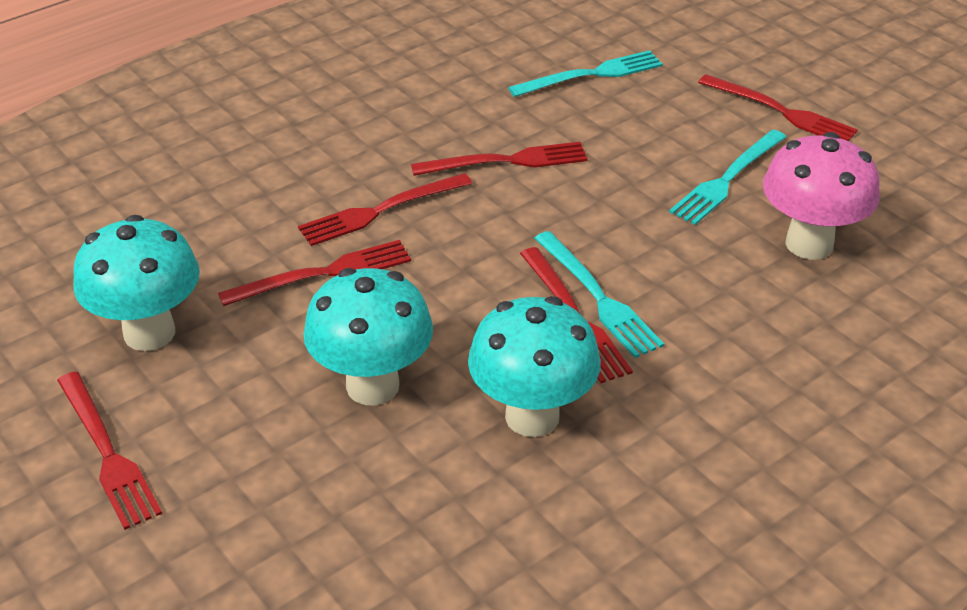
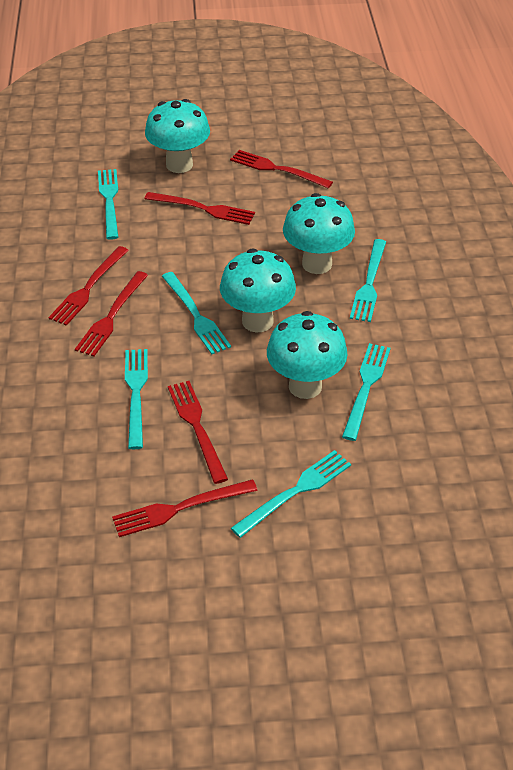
pink mushroom: 1 -> 0
turquoise fork: 3 -> 6
turquoise mushroom: 3 -> 4

